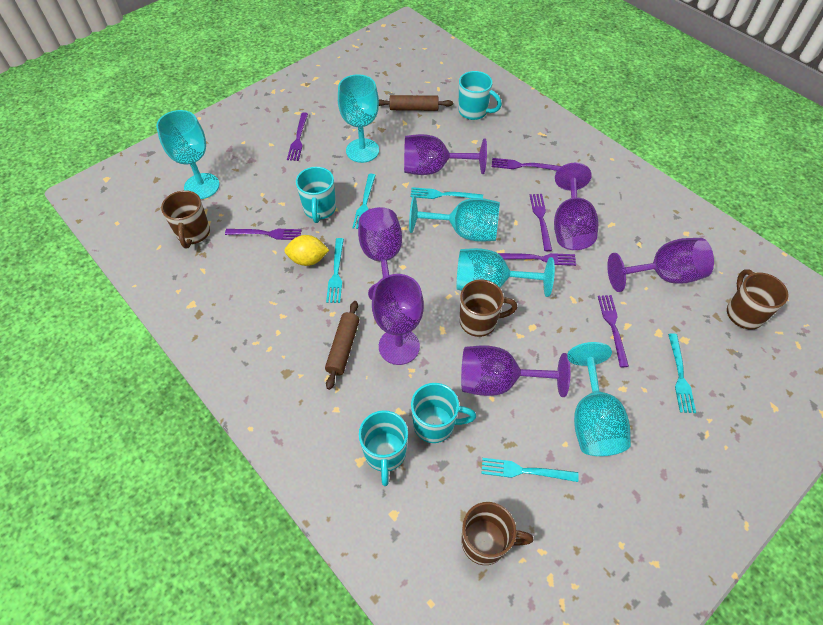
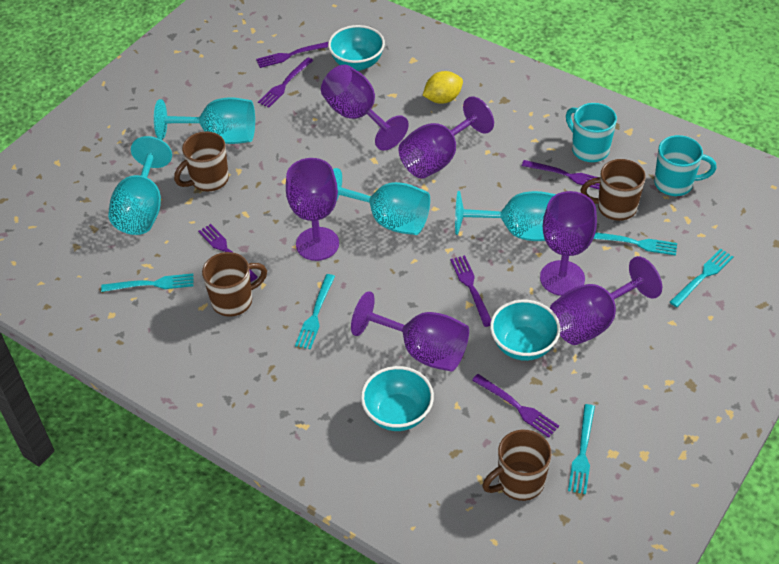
brown rolling pin: 2 -> 0
turquoise bowl: 0 -> 3
turquoise goblet: 5 -> 4
turquoise mug: 4 -> 2

